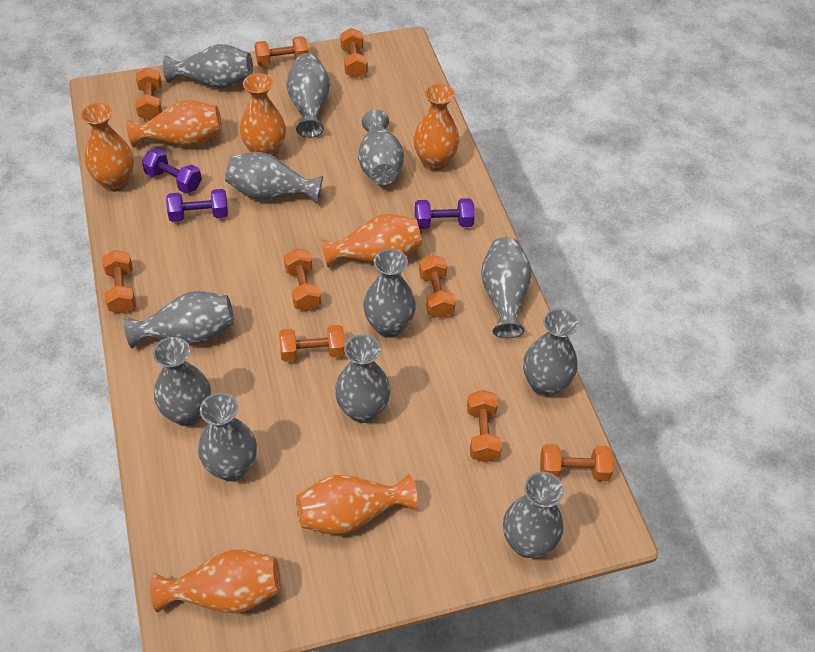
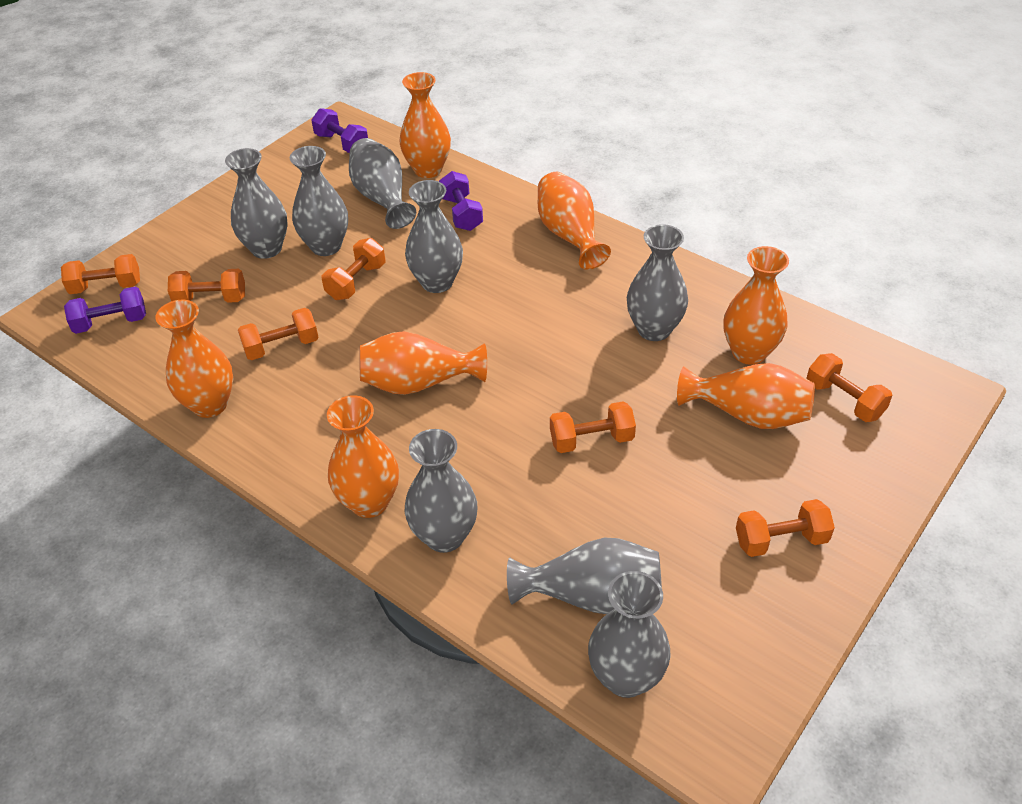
grey vase: 12 -> 8
orange dumbbell: 9 -> 7

